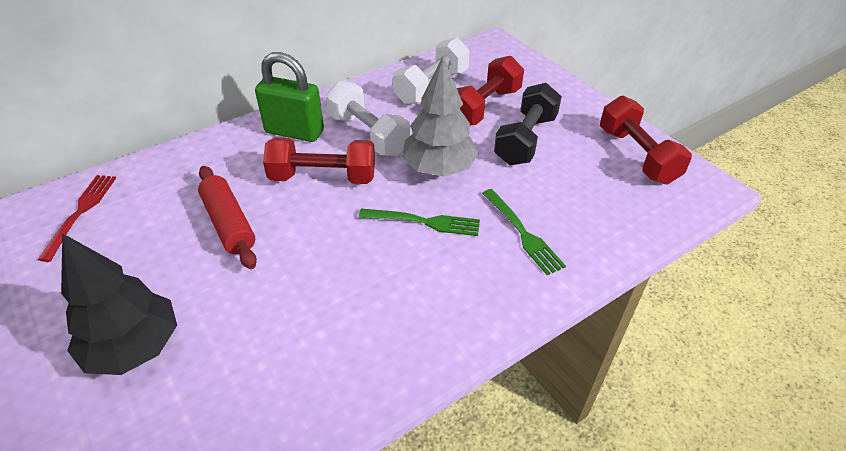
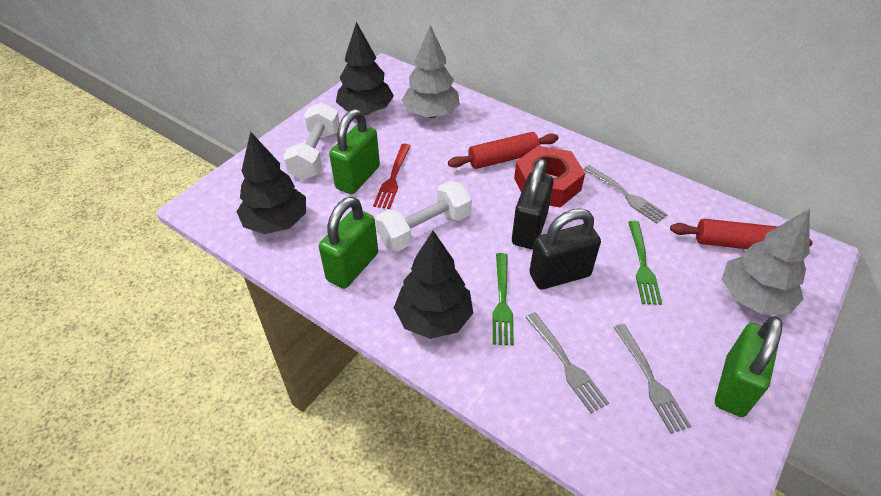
black dumbbell: 1 -> 0
black padlock: 0 -> 2
black tree: 1 -> 3
green padlock: 1 -> 3
grey fork: 0 -> 3
grey tree: 1 -> 2
red dumbbell: 3 -> 0
red nut: 0 -> 1
red rolling pin: 1 -> 2

